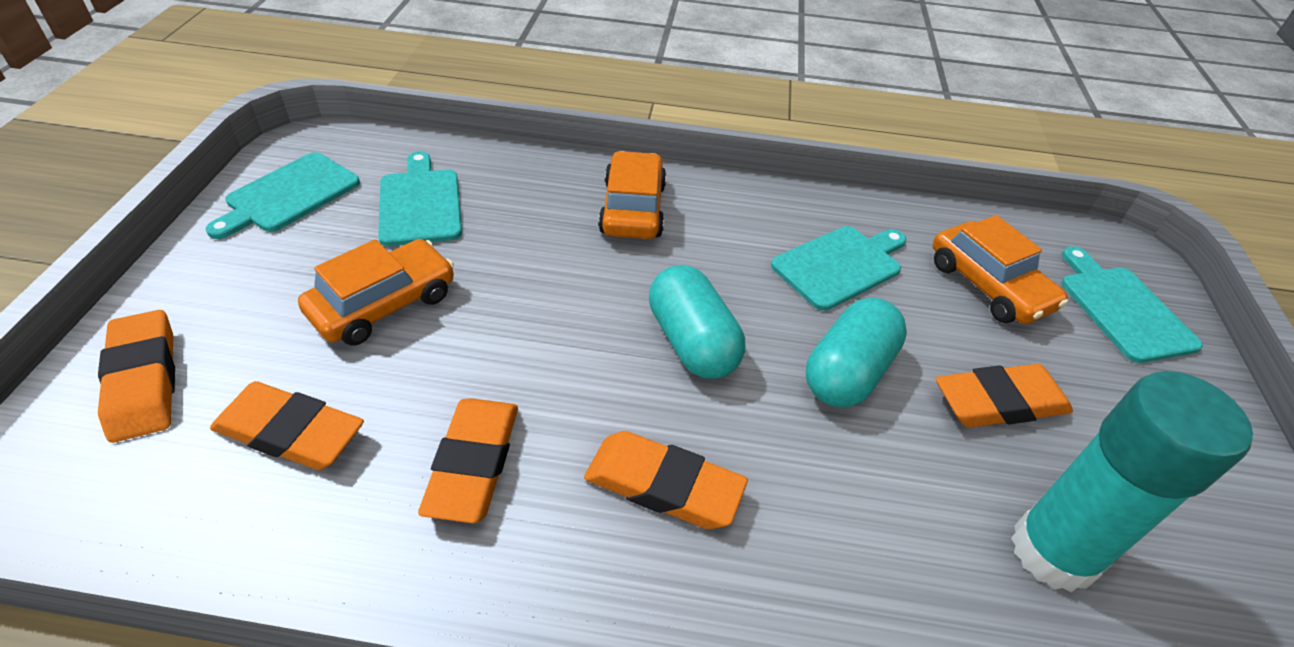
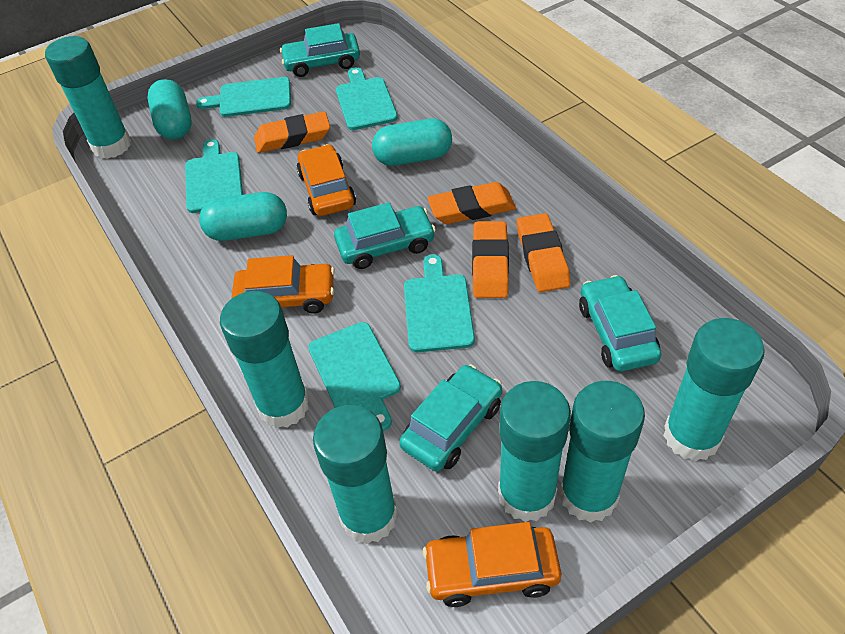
orange eraser: 5 -> 4
turquoise capsule: 2 -> 3
turquoise car: 0 -> 4
turquoise cutting board: 4 -> 5
turquoise glue stick: 1 -> 6

